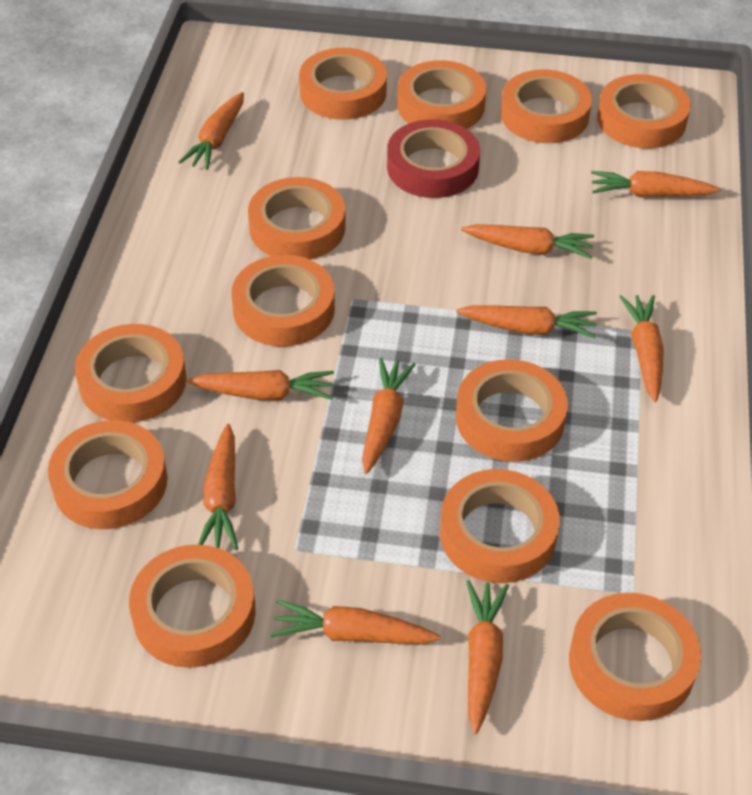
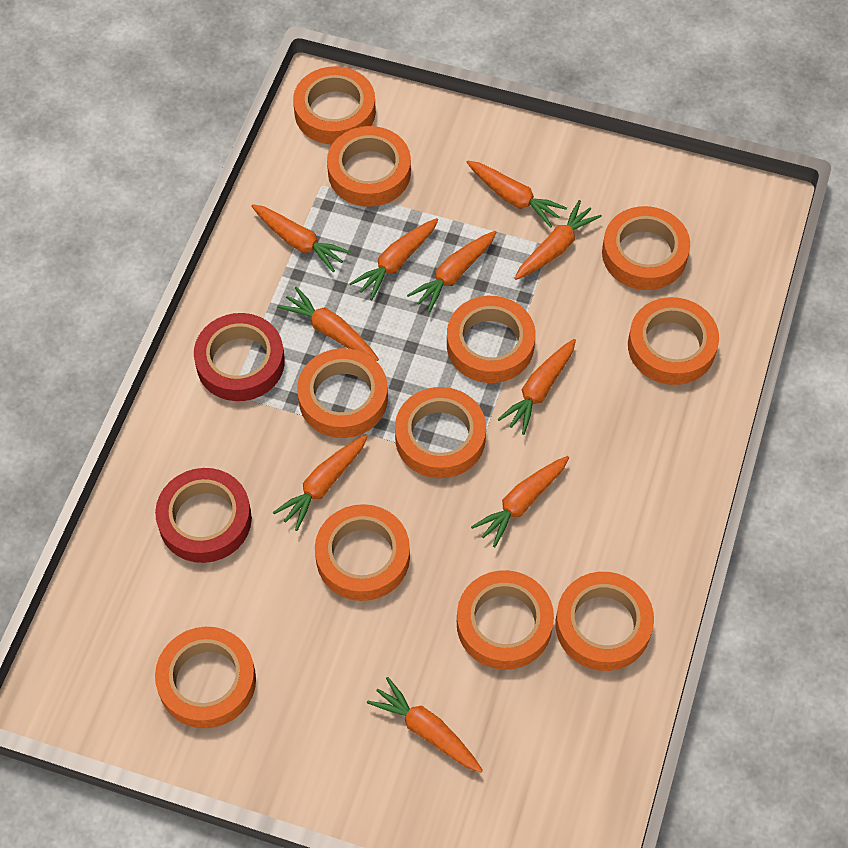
orange tape: 12 -> 11
red tape: 1 -> 2

